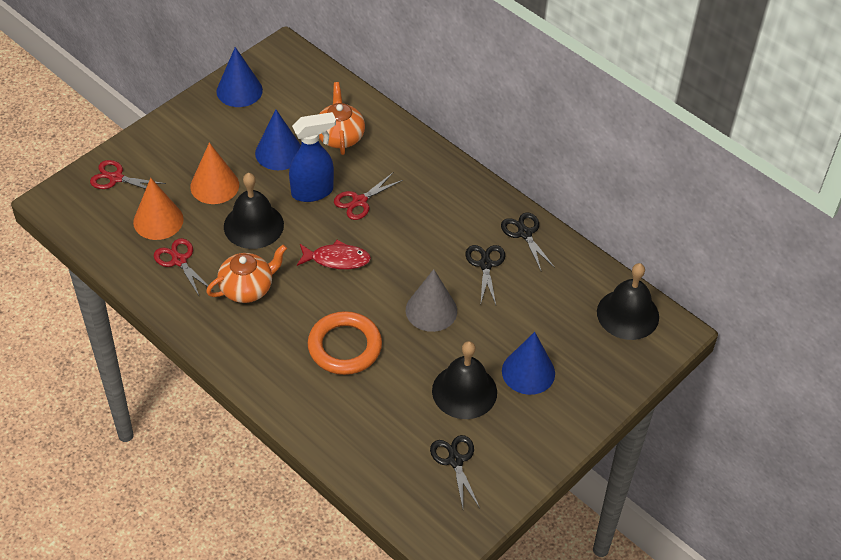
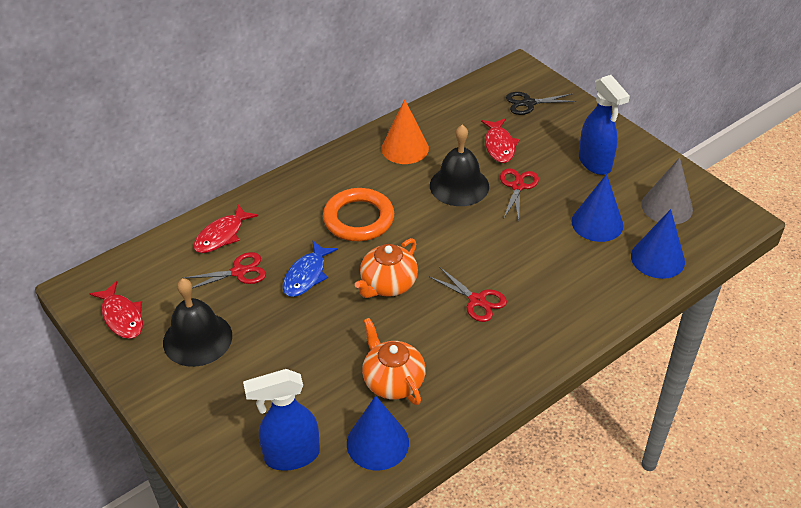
black bell: 3 -> 2
black scissors: 3 -> 1
blue fish: 0 -> 1
blue spray bottle: 1 -> 2
orange cone: 2 -> 1
red fish: 1 -> 3

